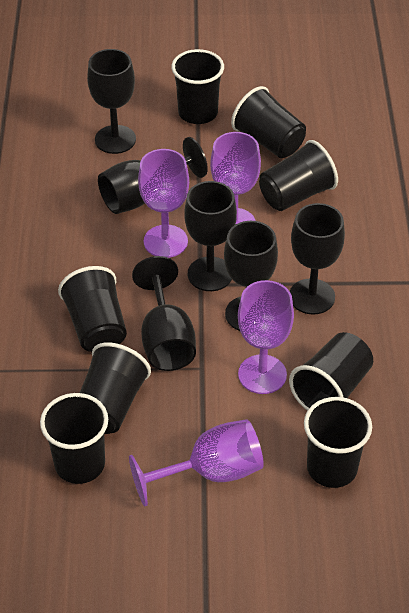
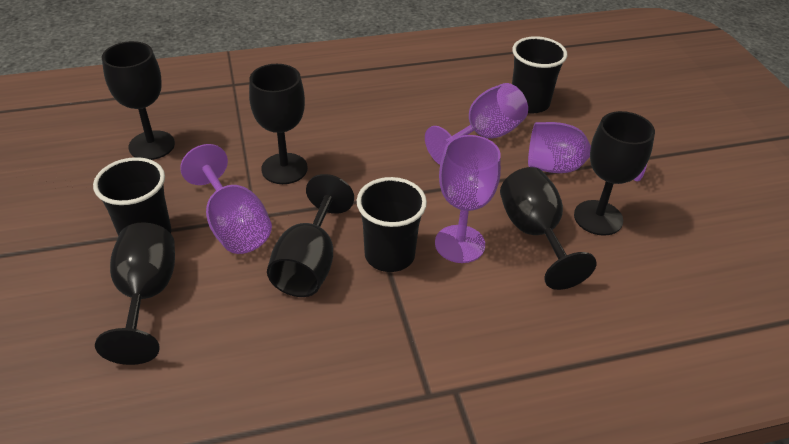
black cup: 8 -> 3

